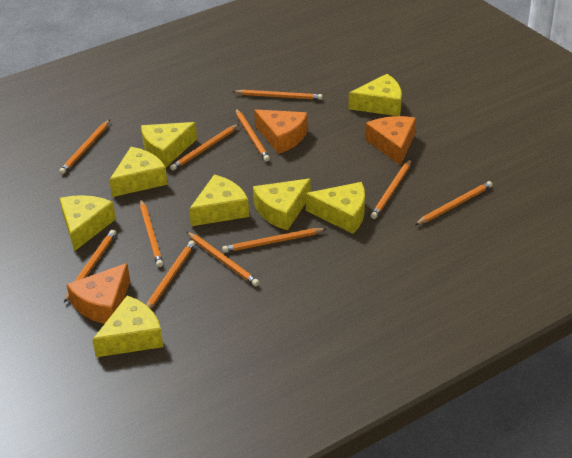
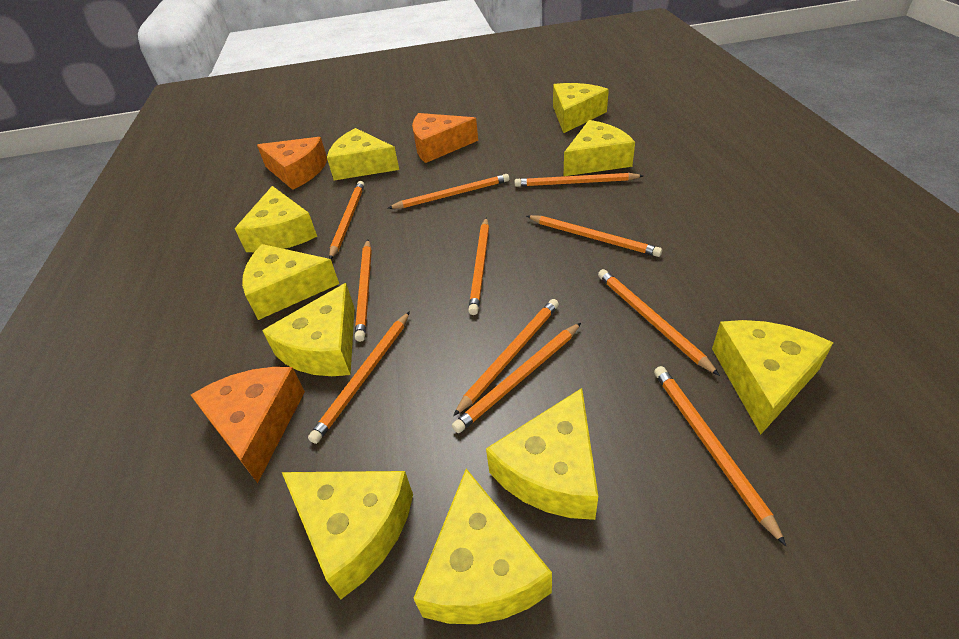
yellow cheese: 8 -> 10

